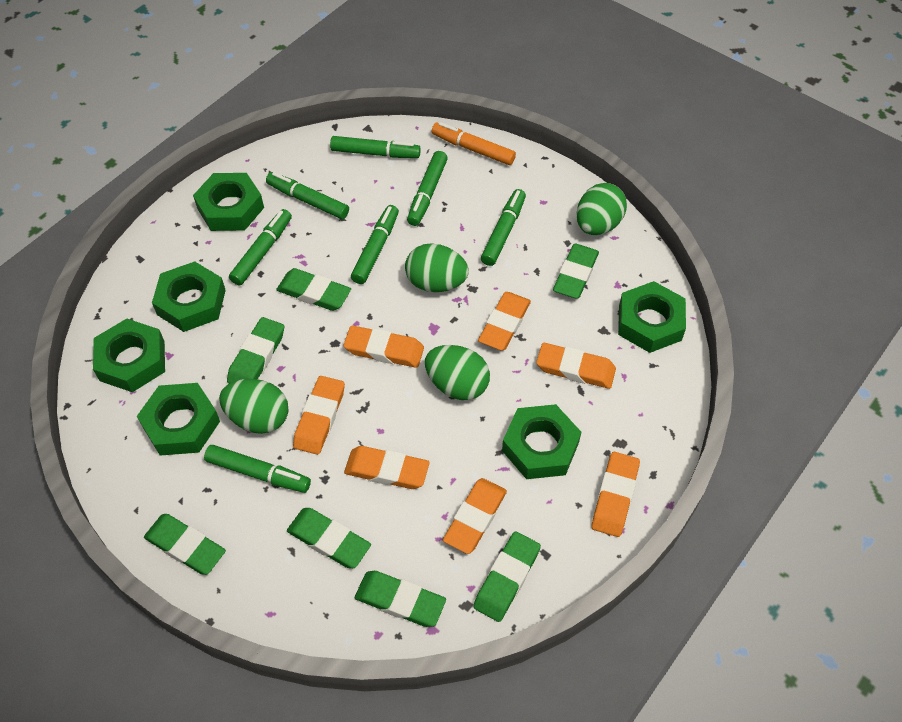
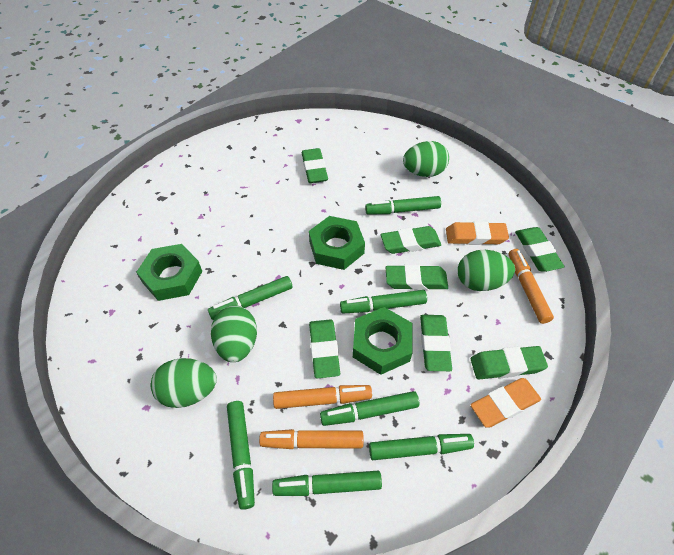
green nut: 6 -> 3
orange eraser: 7 -> 2
orange marker: 1 -> 3

